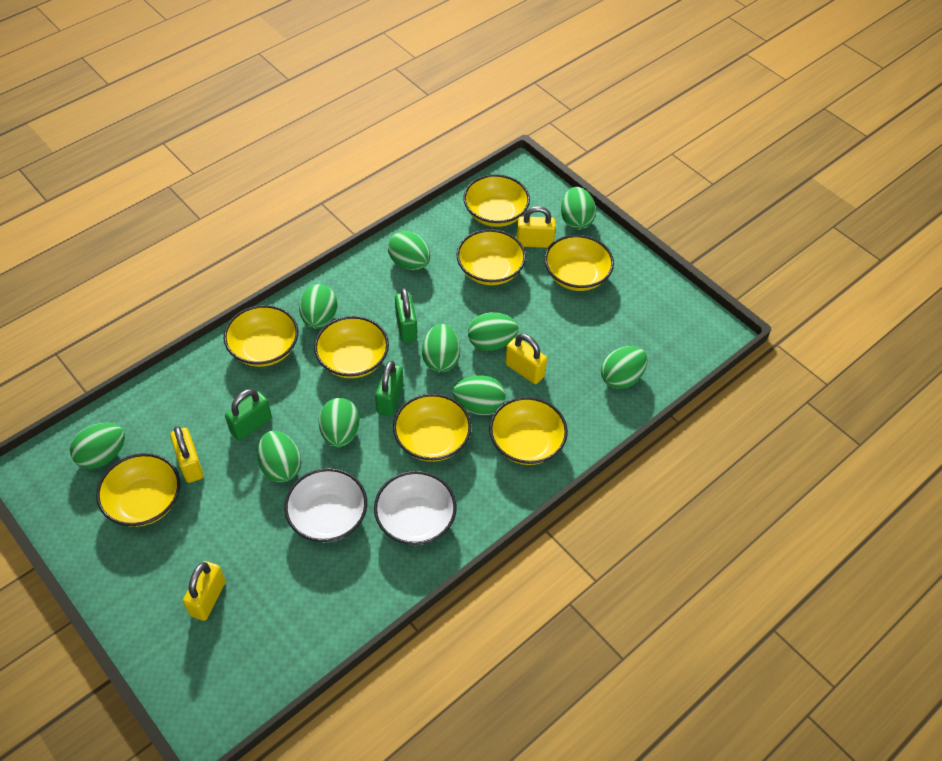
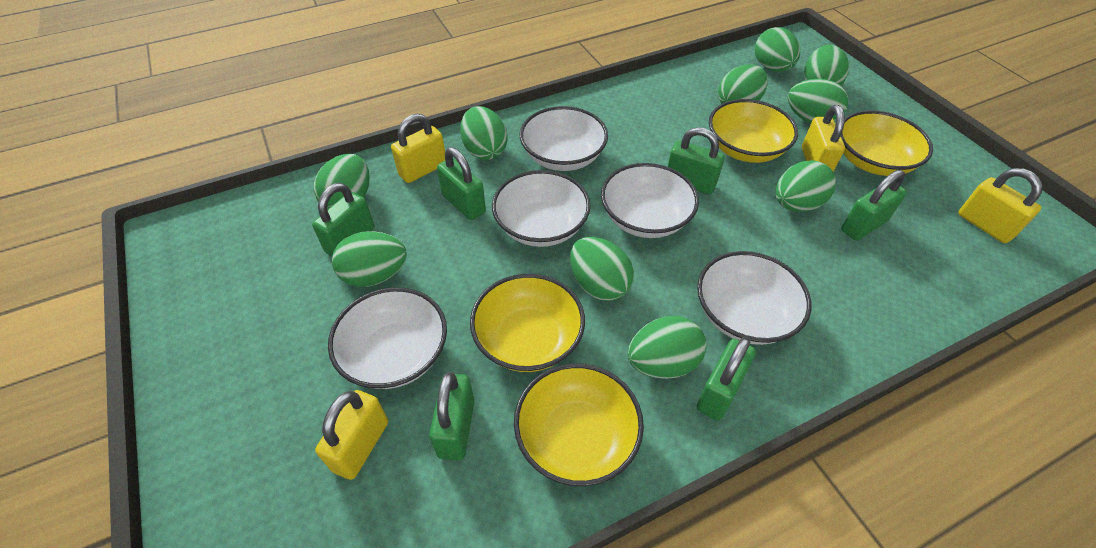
green padlock: 3 -> 6
white bowl: 2 -> 5
yellow bowl: 8 -> 4

